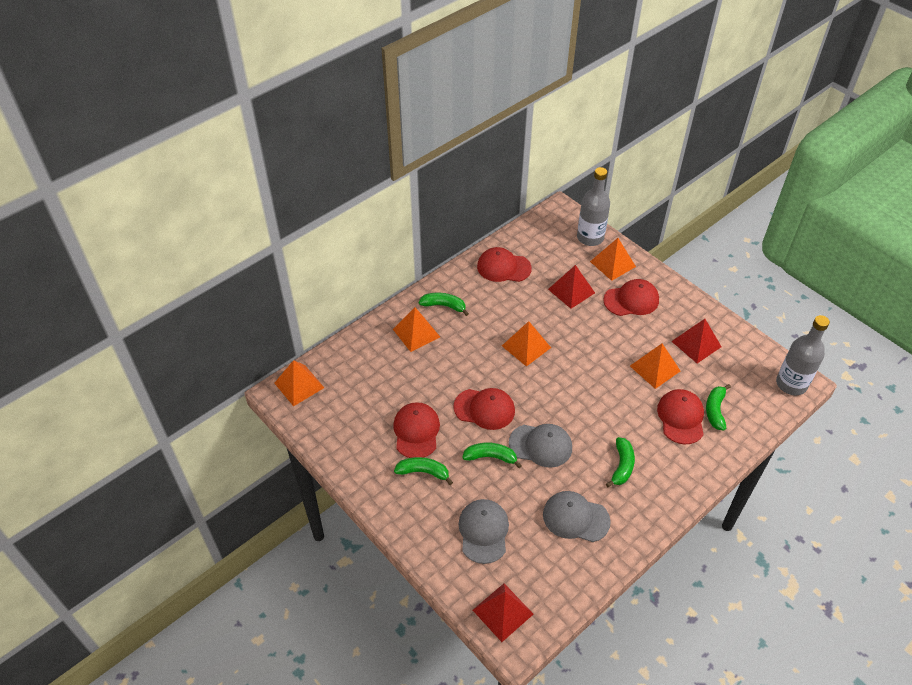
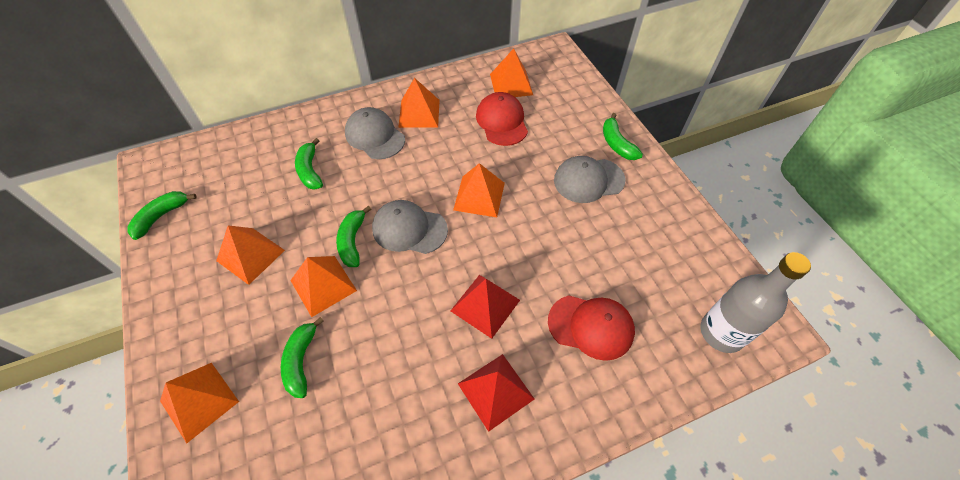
grey bottle: 2 -> 1
orange pyramid: 5 -> 6
red cap: 5 -> 2
red pyramid: 3 -> 2

